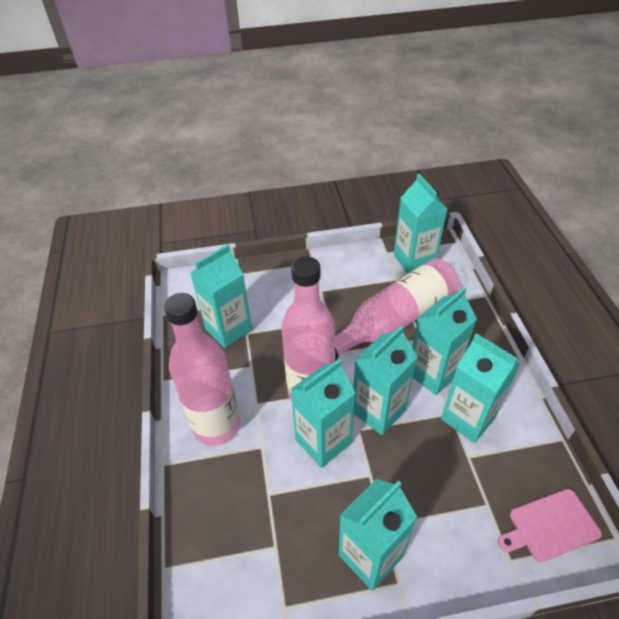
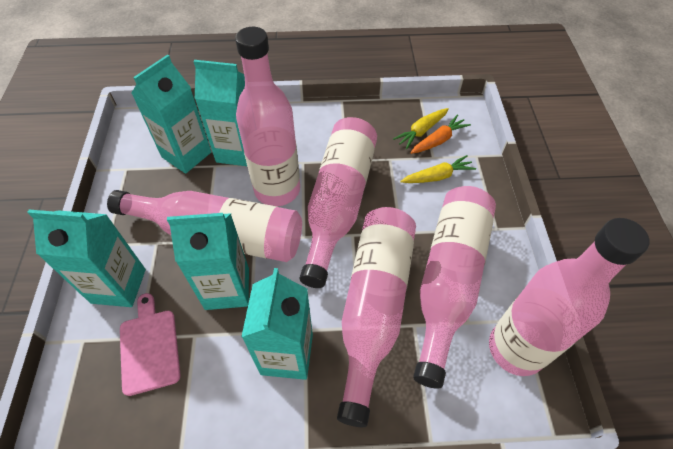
orange carrot: 0 -> 1
pink bottle: 3 -> 6
turquoise carton: 7 -> 5
yellow carrot: 0 -> 2

